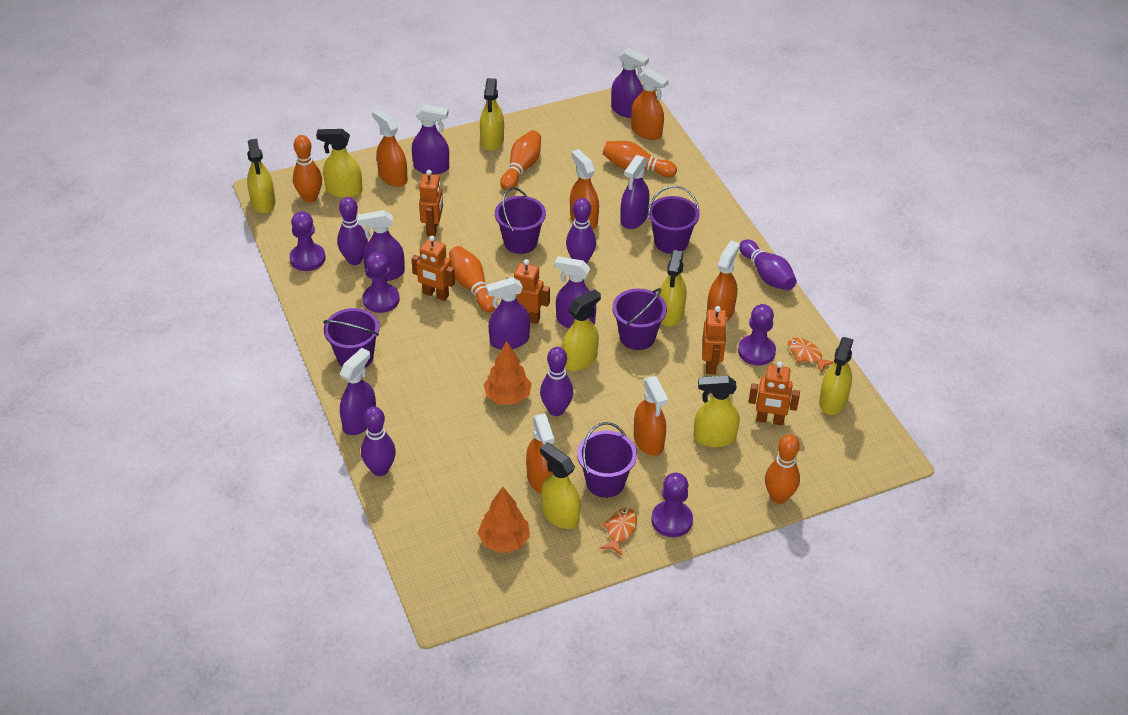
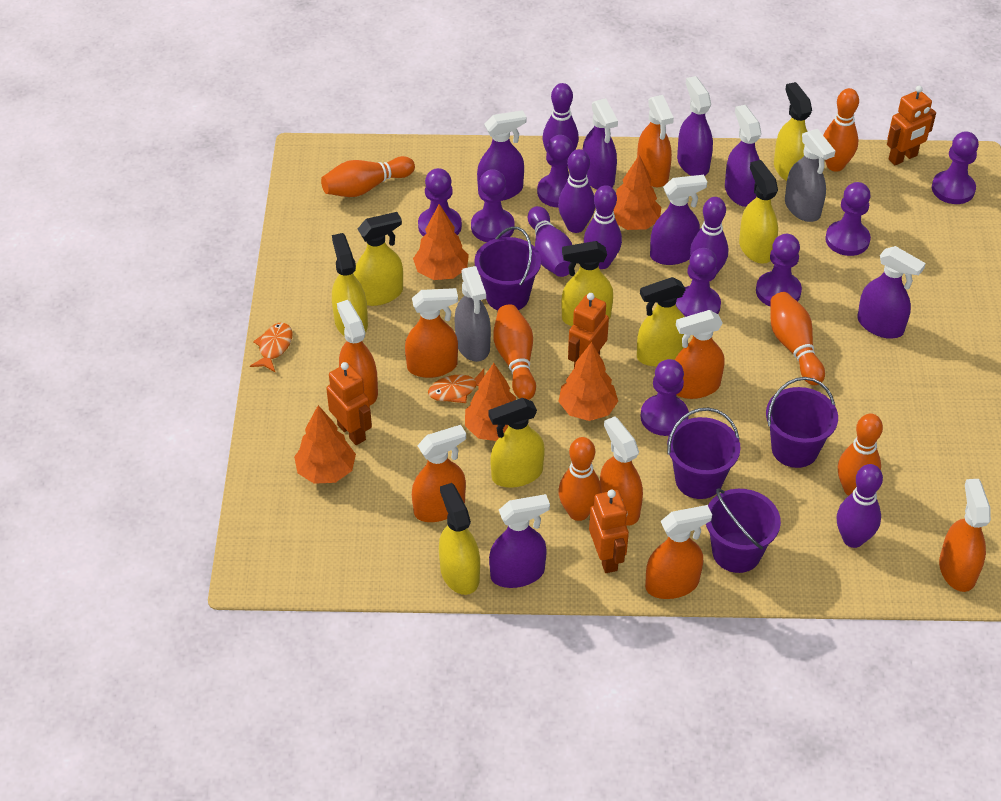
grey spray bottle: 0 -> 2
orange bowling pin: 5 -> 6
orange robot: 5 -> 4
orange spray bottle: 6 -> 8
orange tree: 2 -> 5
purple bowling pin: 5 -> 6
purple bucket: 5 -> 4
purple pawn: 4 -> 8

